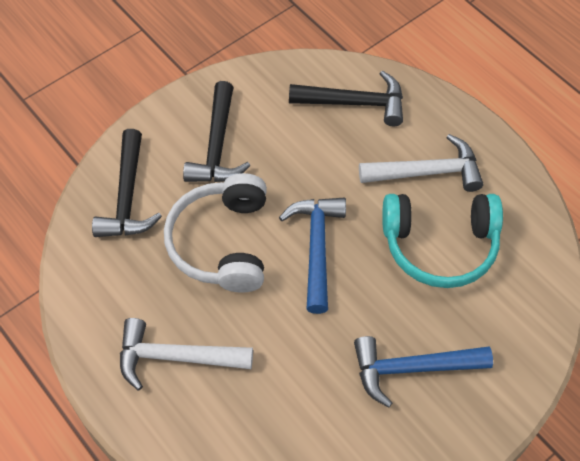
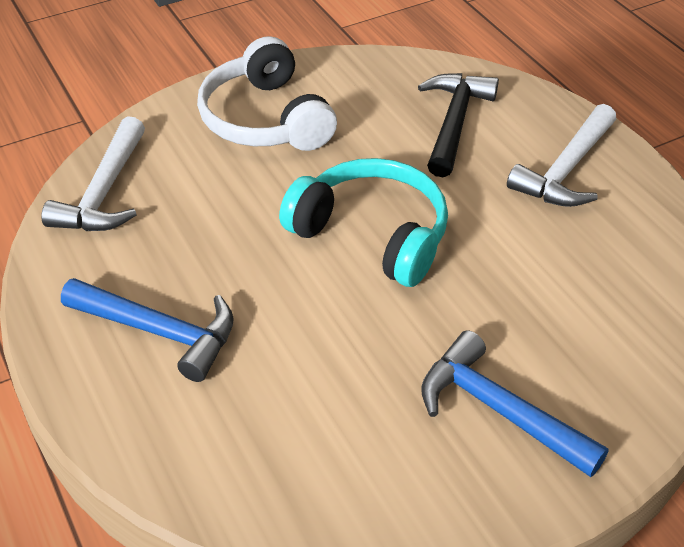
black hammer: 3 -> 1

